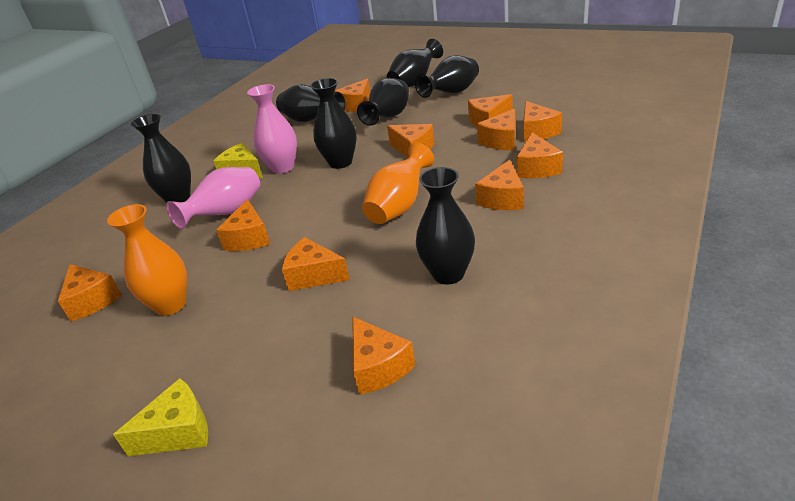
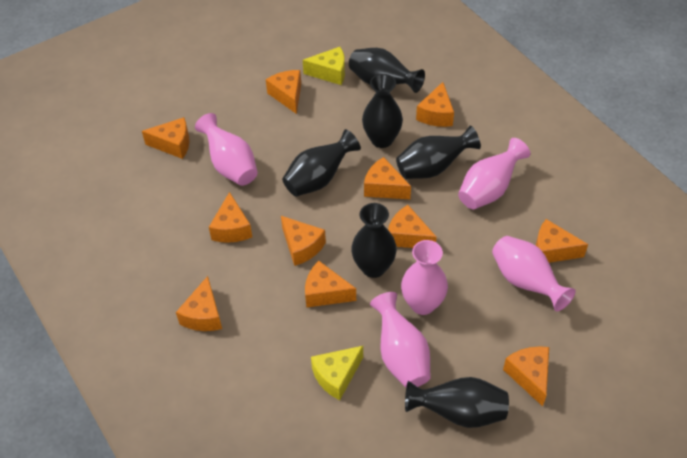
black vase: 7 -> 6
orange vase: 2 -> 0
pink vase: 2 -> 5

